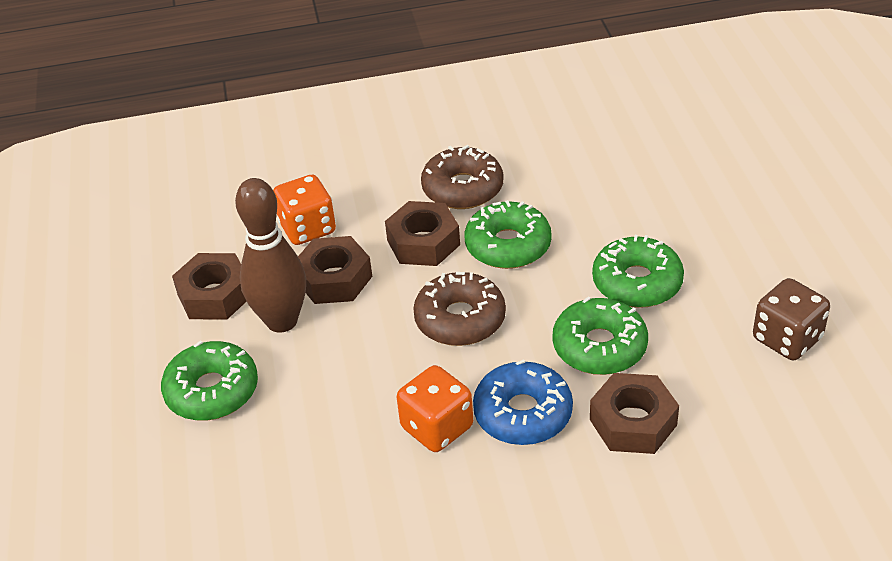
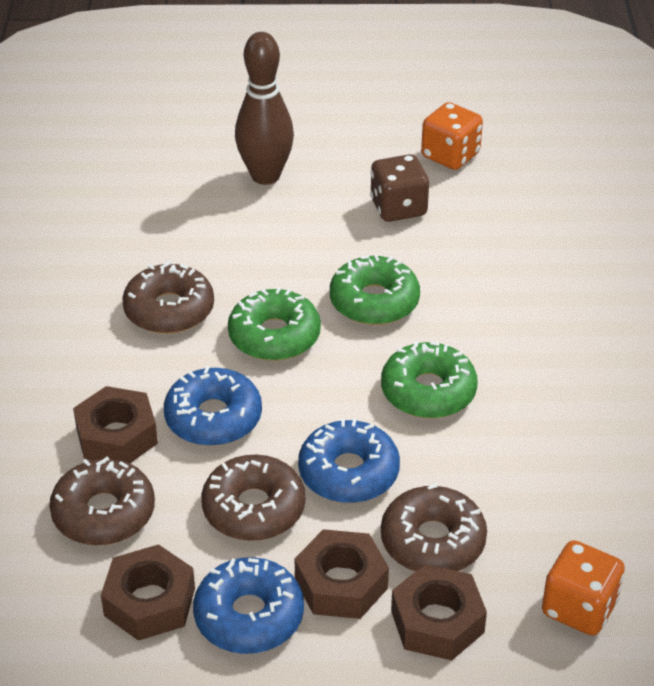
blue donut: 1 -> 3
brown donut: 2 -> 4
green donut: 4 -> 3

